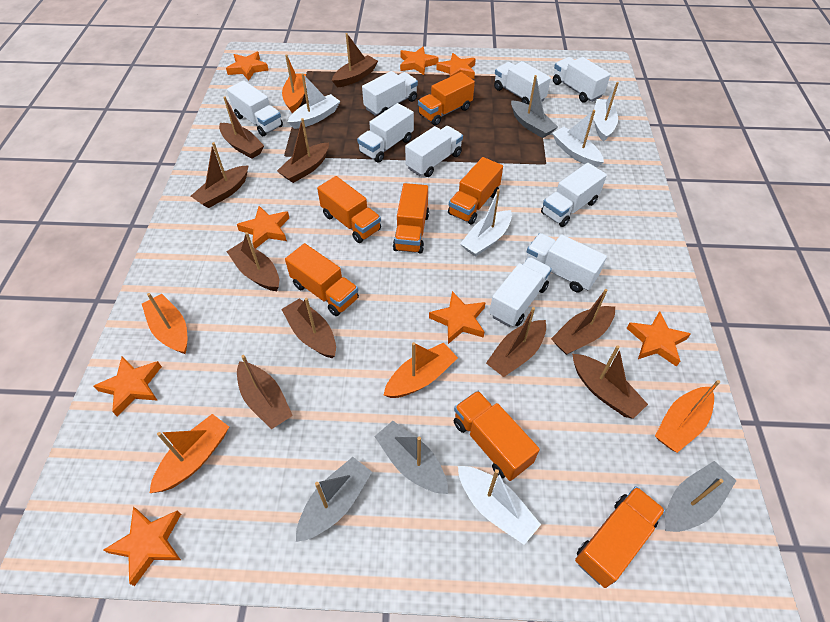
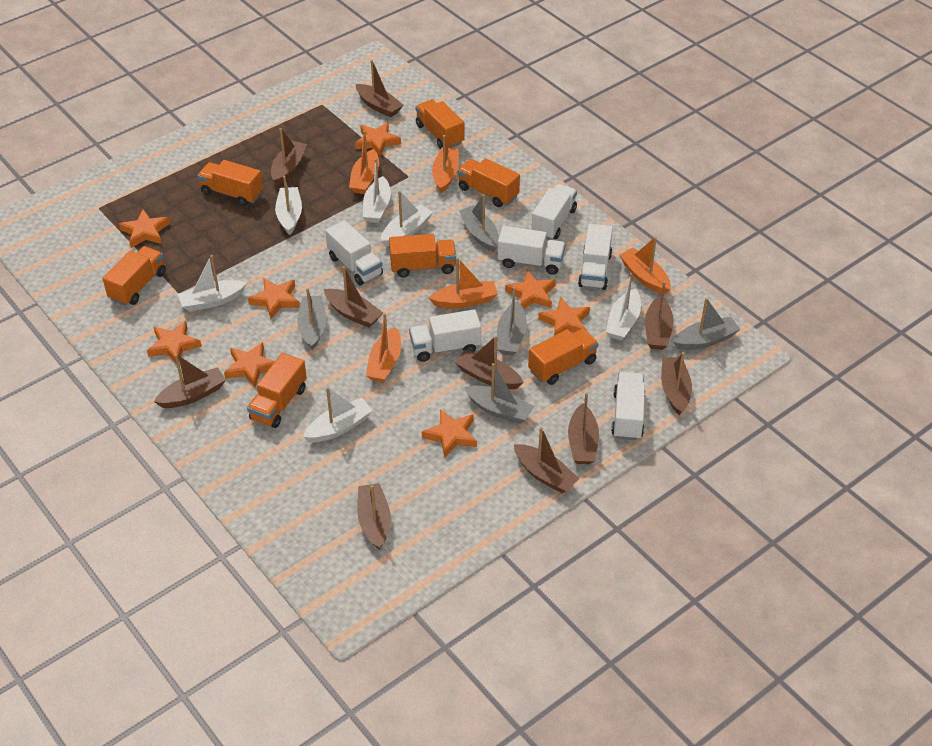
grey boat: 4 -> 5
white boat: 5 -> 6
white truck: 9 -> 6

